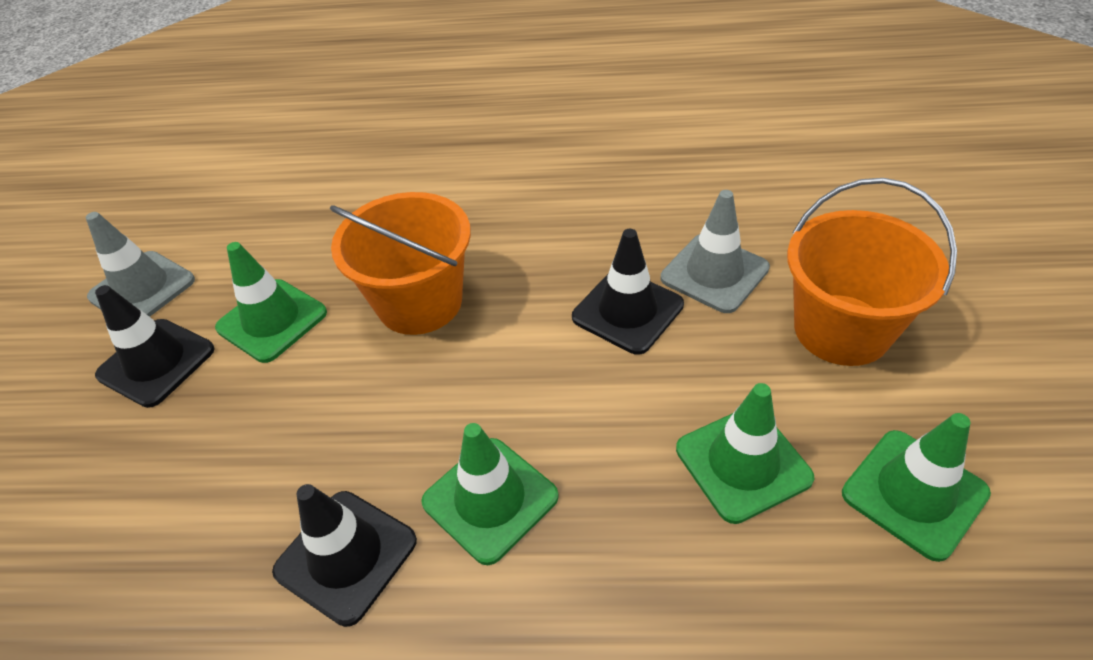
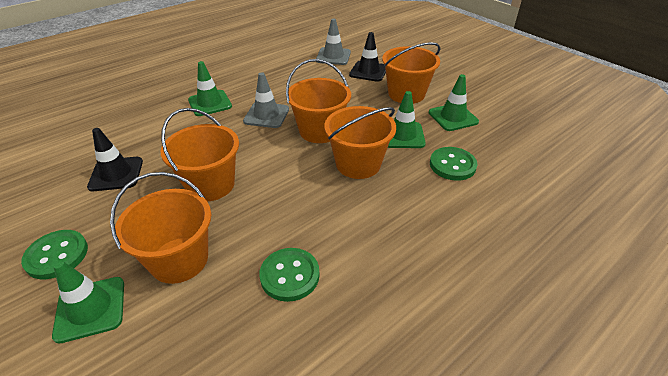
black traffic cone: 3 -> 2
green button: 0 -> 3
orange bucket: 2 -> 5

